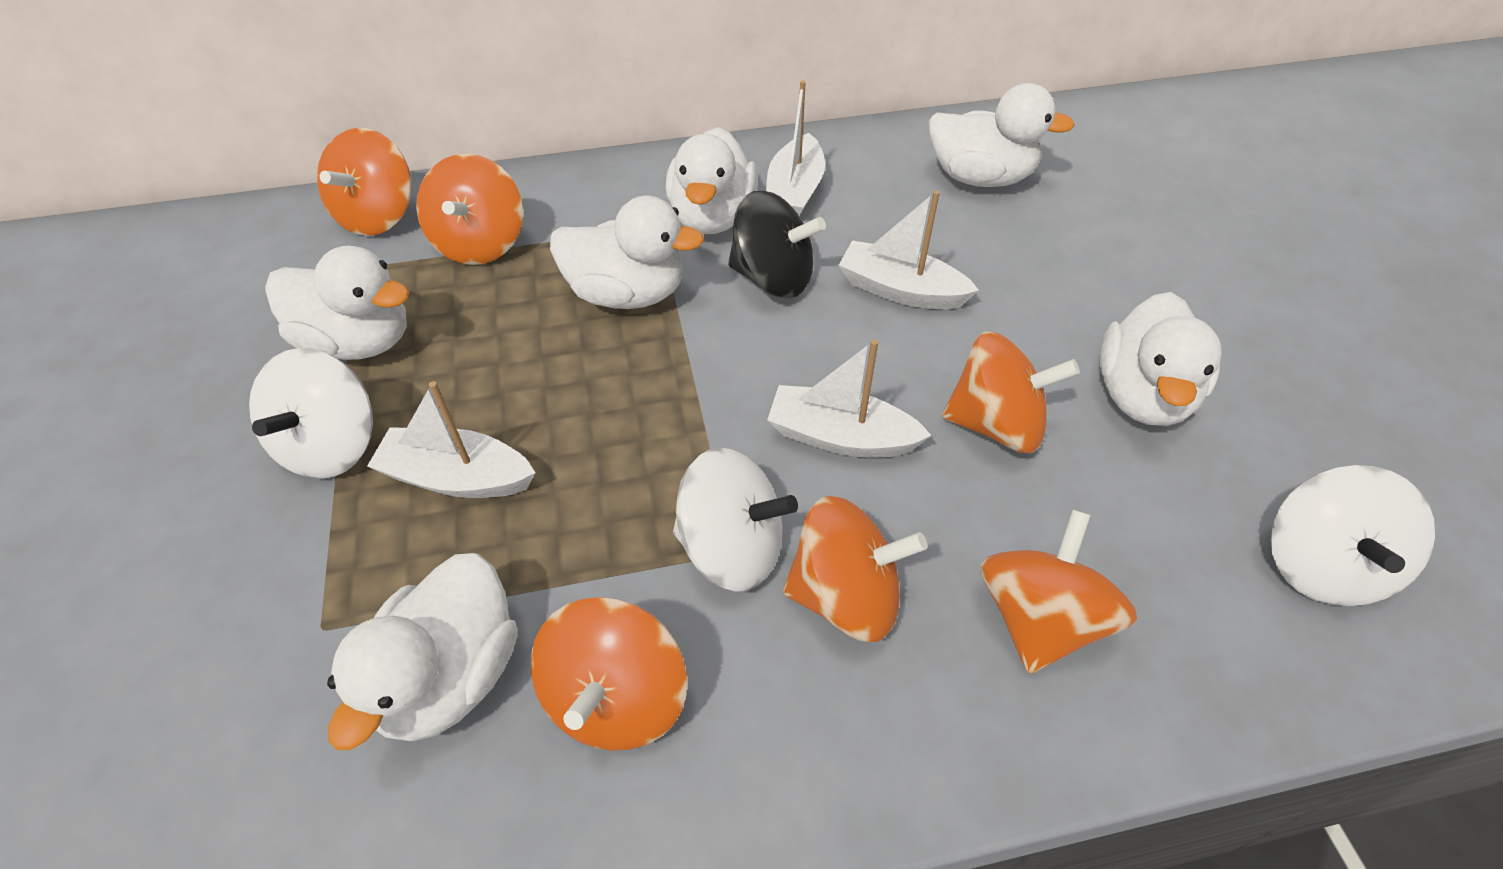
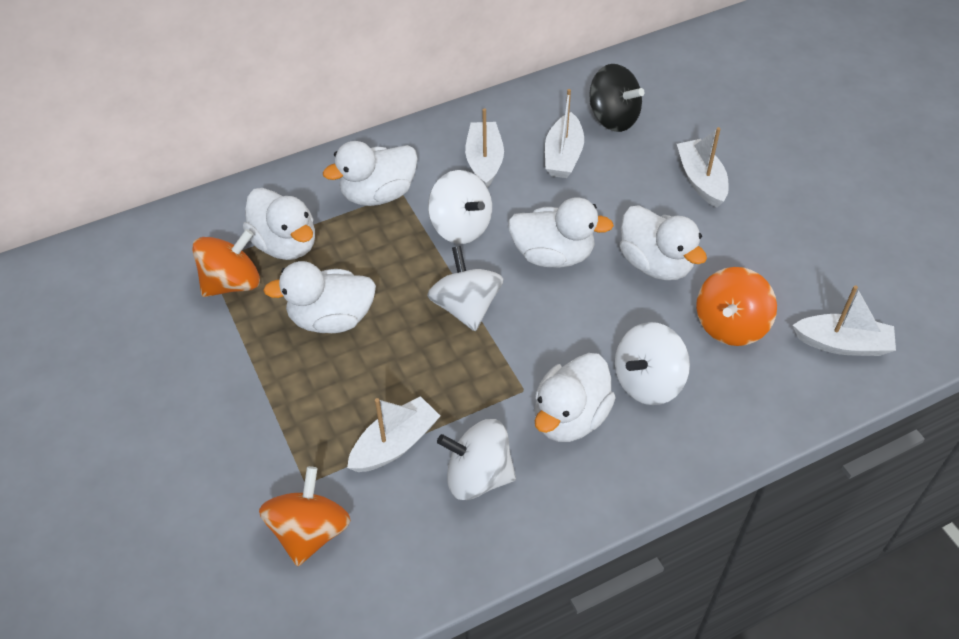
orange spinning top: 6 -> 3
white boat: 4 -> 5
white spinning top: 3 -> 4

